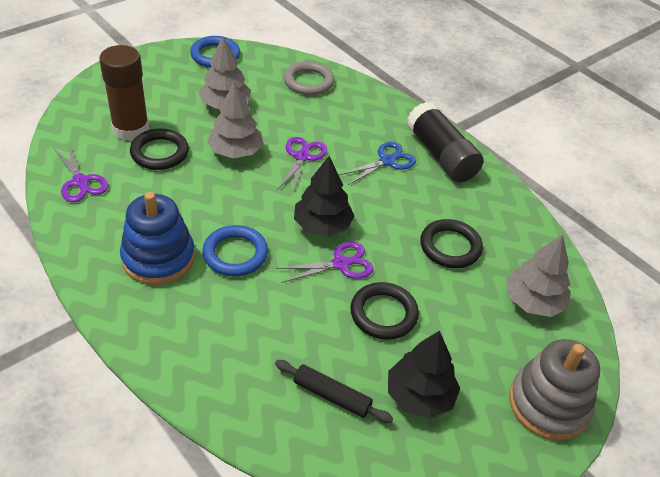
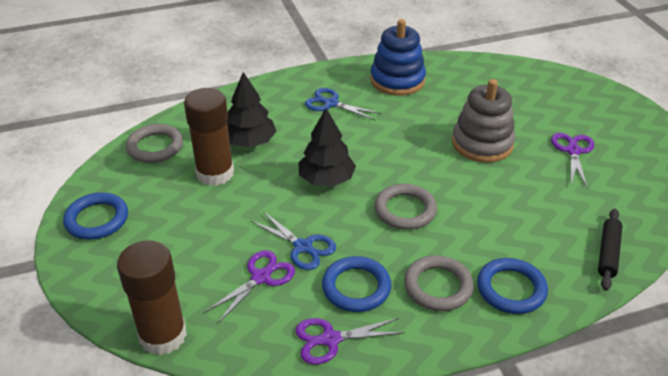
black glue stick: 1 -> 0
black ring: 3 -> 0
blue ring: 2 -> 3
blue scissors: 1 -> 2
brown glue stick: 1 -> 2
grey ring: 1 -> 3
grey tree: 3 -> 0

